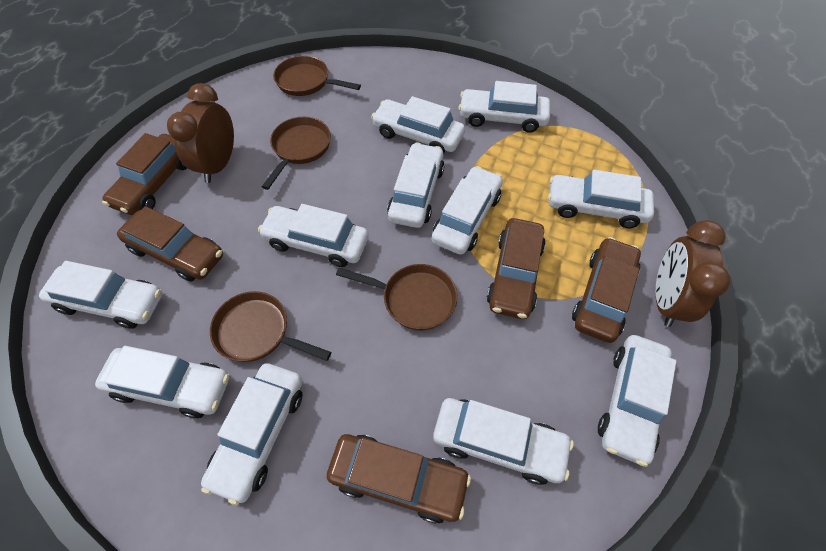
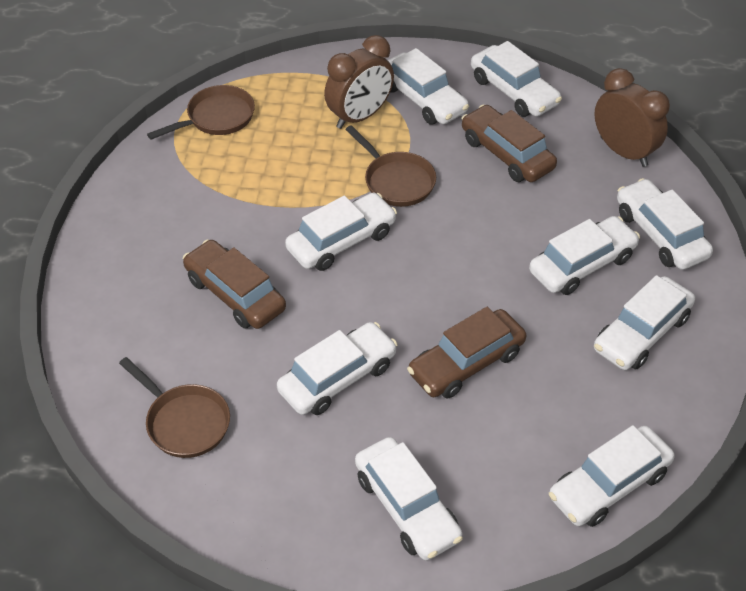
brown car: 5 -> 3
brown pan: 4 -> 3
white car: 11 -> 9

